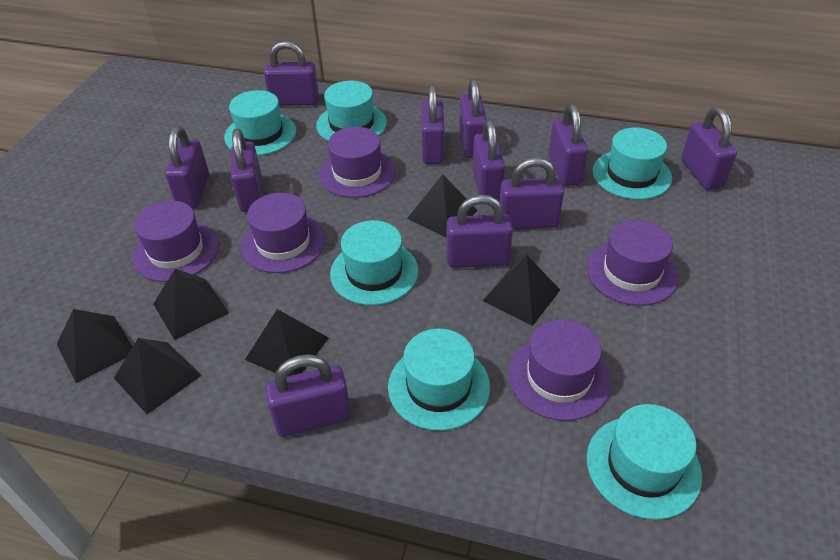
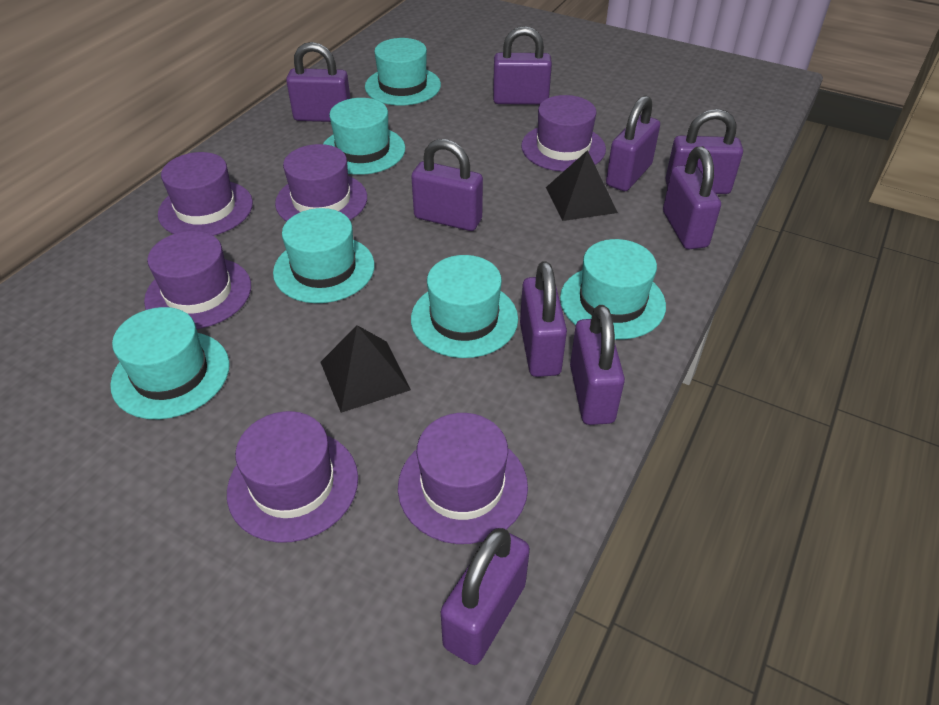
black pyramid: 6 -> 2
purple hat: 5 -> 6
purple padlock: 11 -> 9

